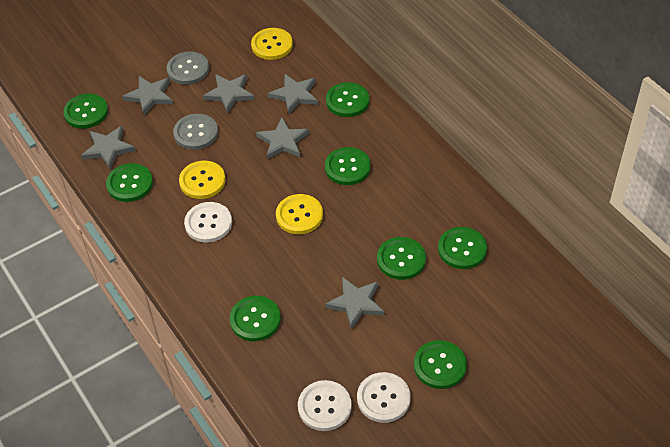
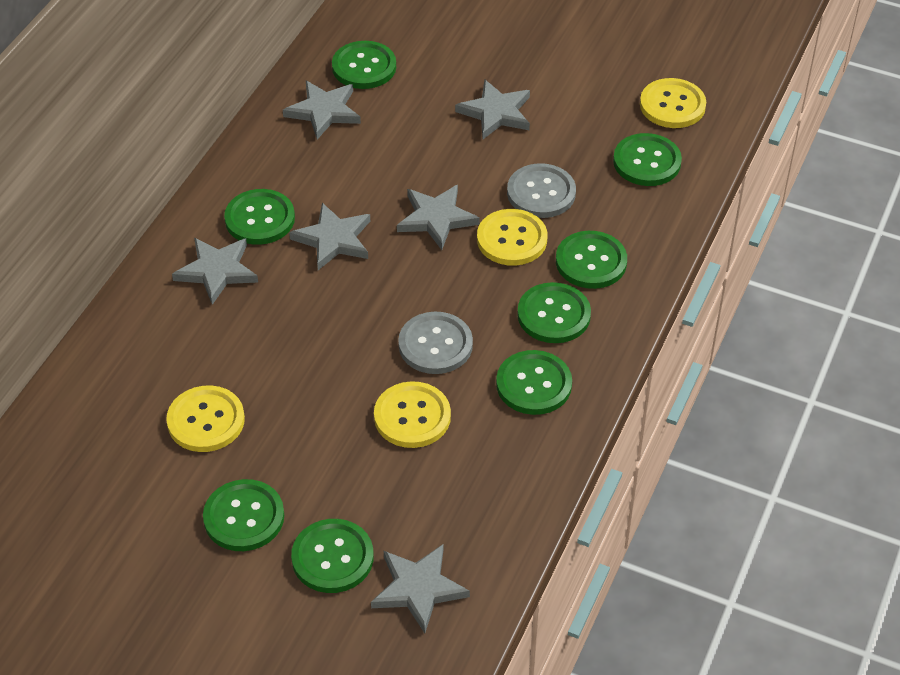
white button: 3 -> 0
yellow button: 3 -> 4

